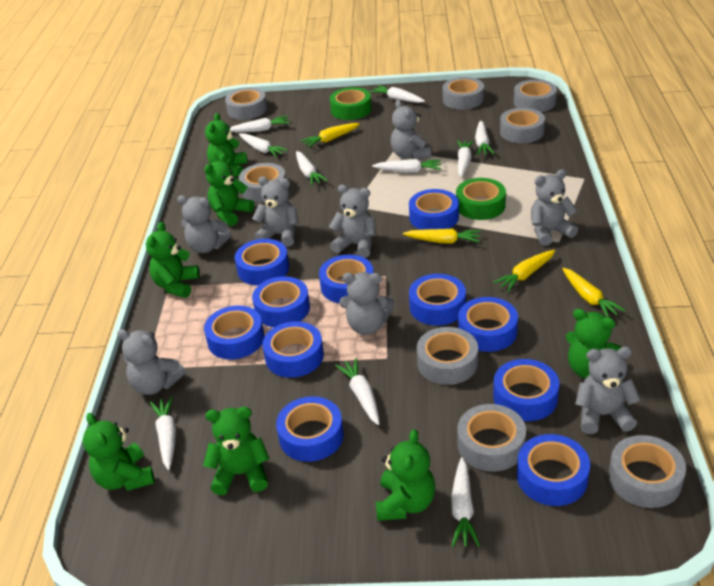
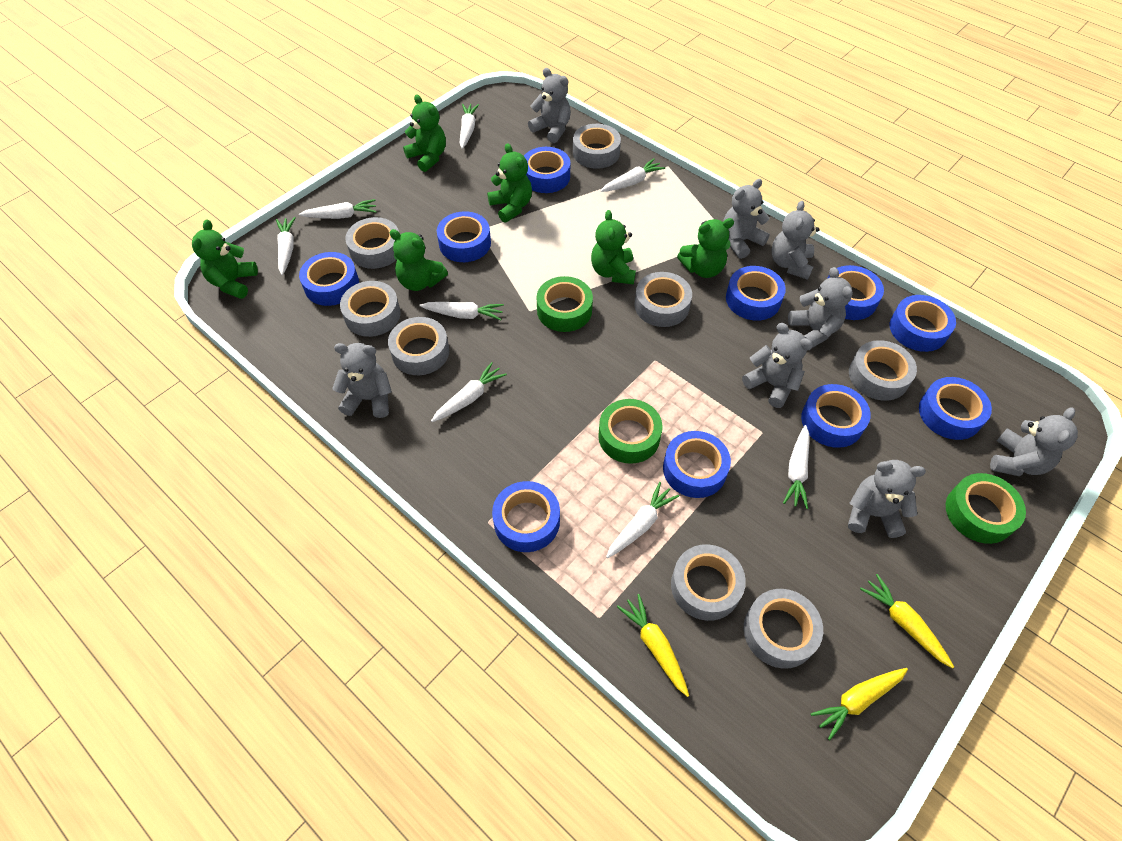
blue tape: 11 -> 10
green tape: 2 -> 3
green teddy bear: 7 -> 6
white carrot: 10 -> 8
yellow carrot: 4 -> 3

